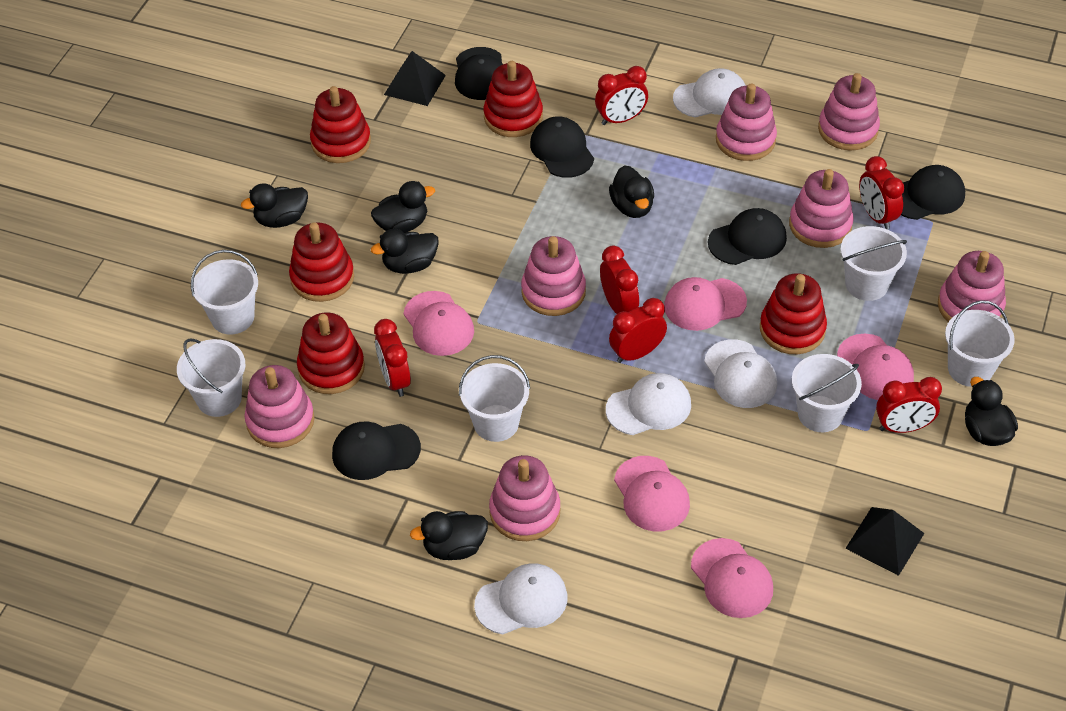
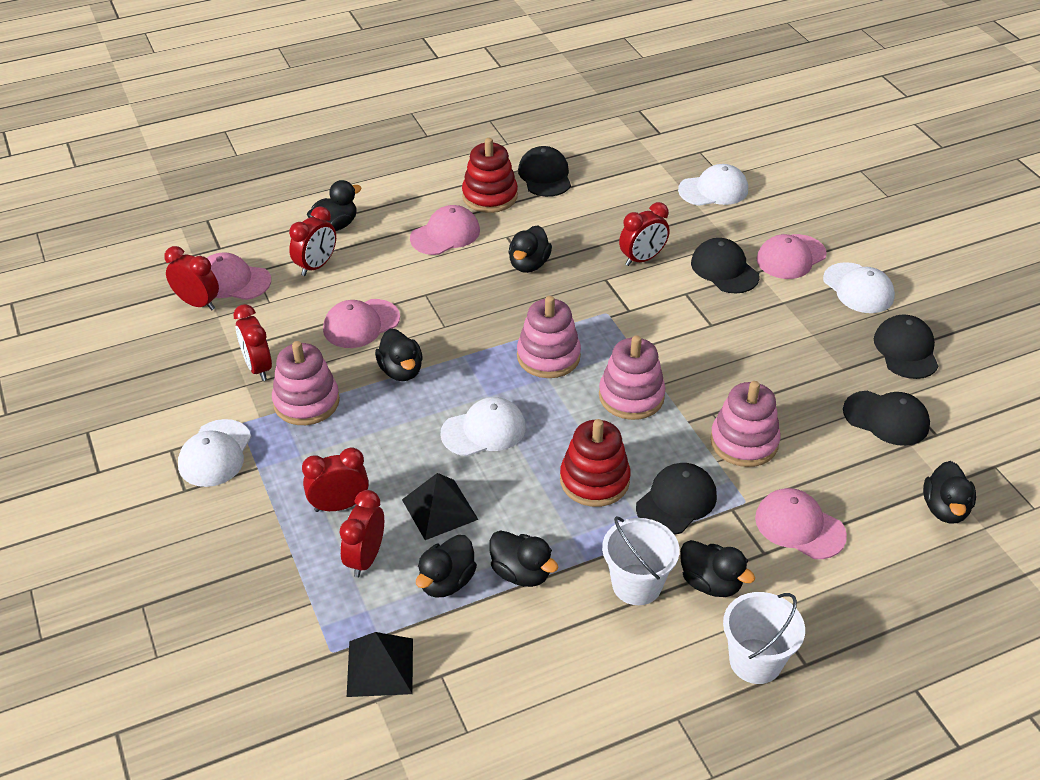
black duck: 6 -> 7
pink stacking toy: 7 -> 4
red stacking toy: 5 -> 2
white bucket: 6 -> 2

